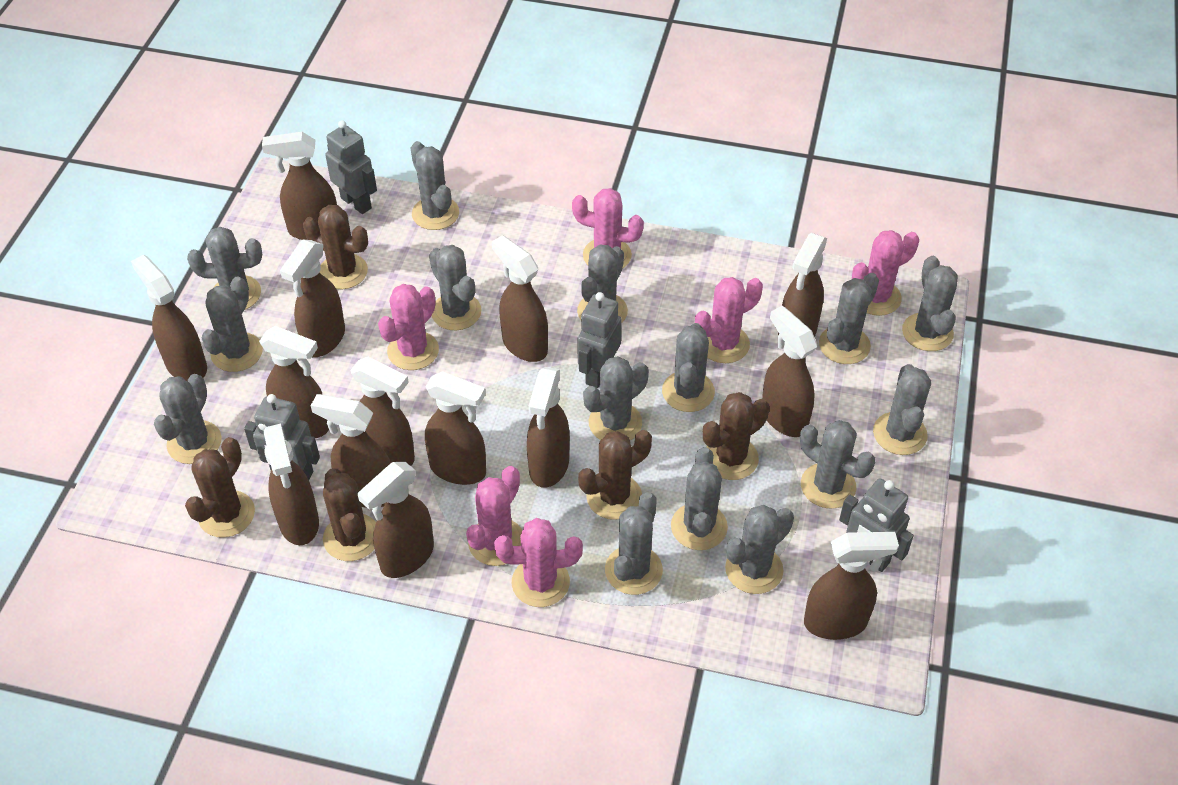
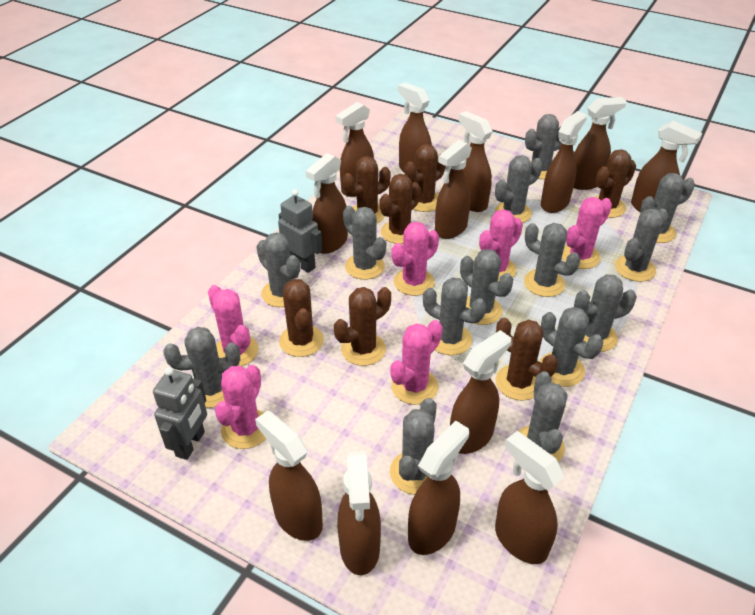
brown cactus: 5 -> 7
brown spray bottle: 14 -> 13
grey cactus: 15 -> 14
grey robot: 4 -> 2

